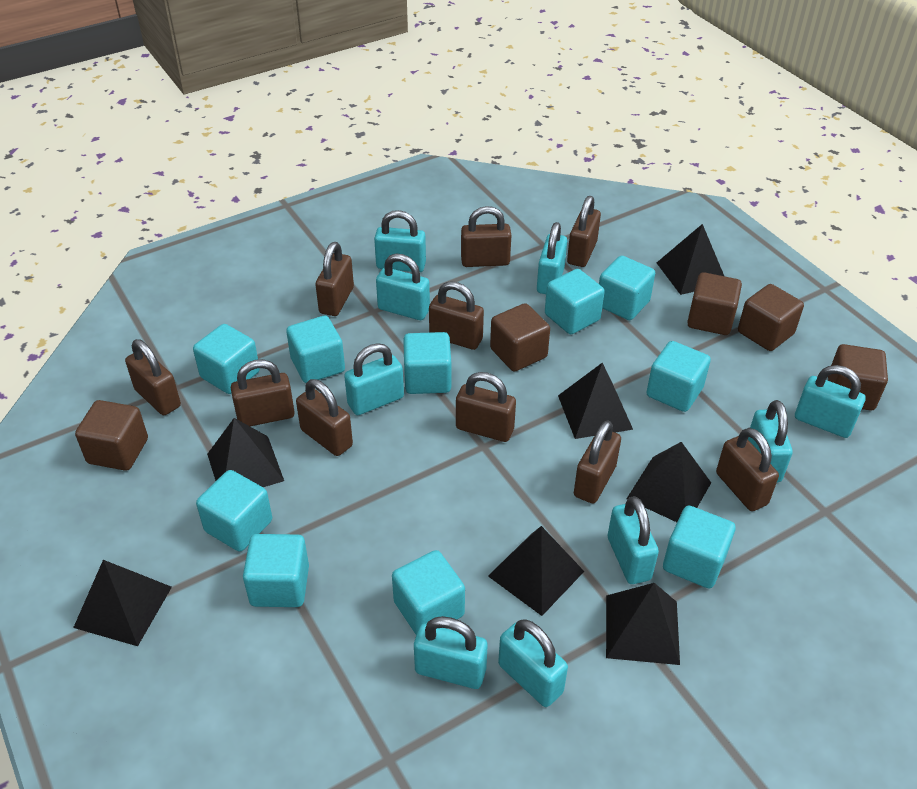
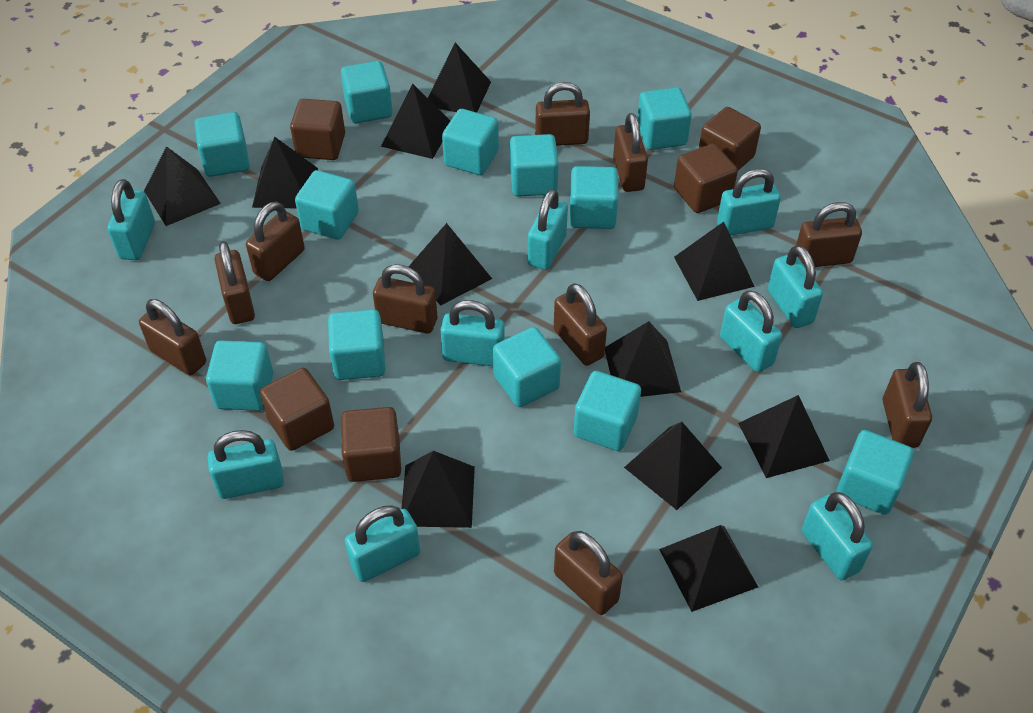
black pyramid: 7 -> 11
turquoise cube: 10 -> 12

